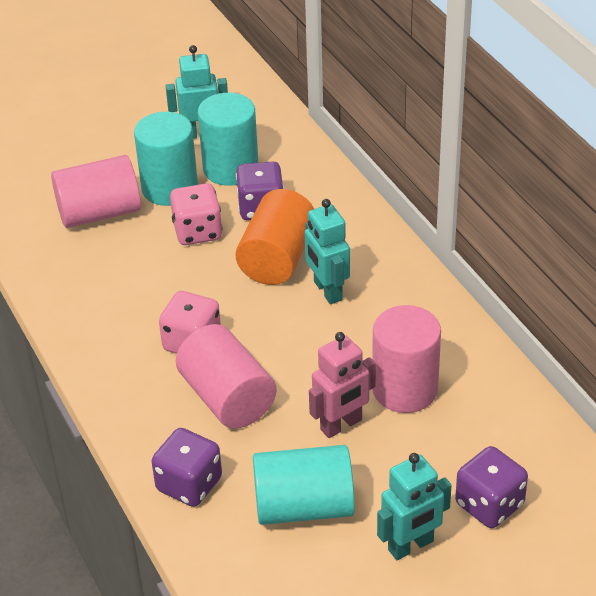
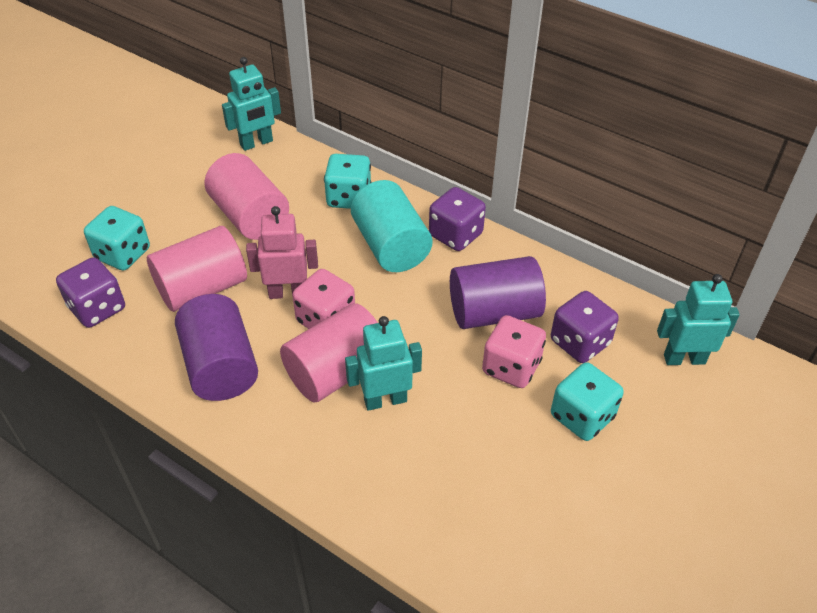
orange cylinder: 1 -> 0
purple cylinder: 0 -> 2
turquoise cylinder: 3 -> 1
turquoise dice: 0 -> 3

